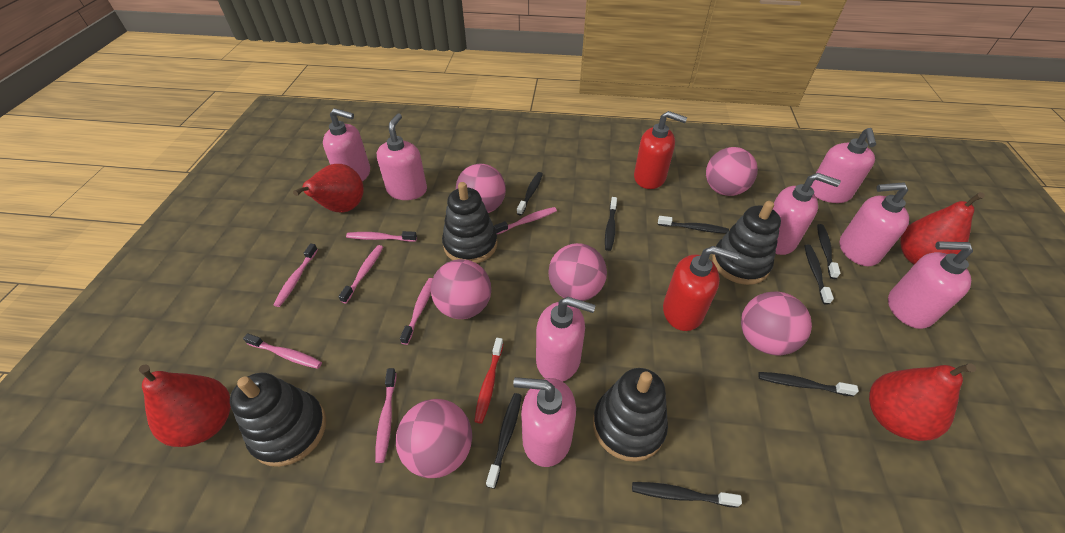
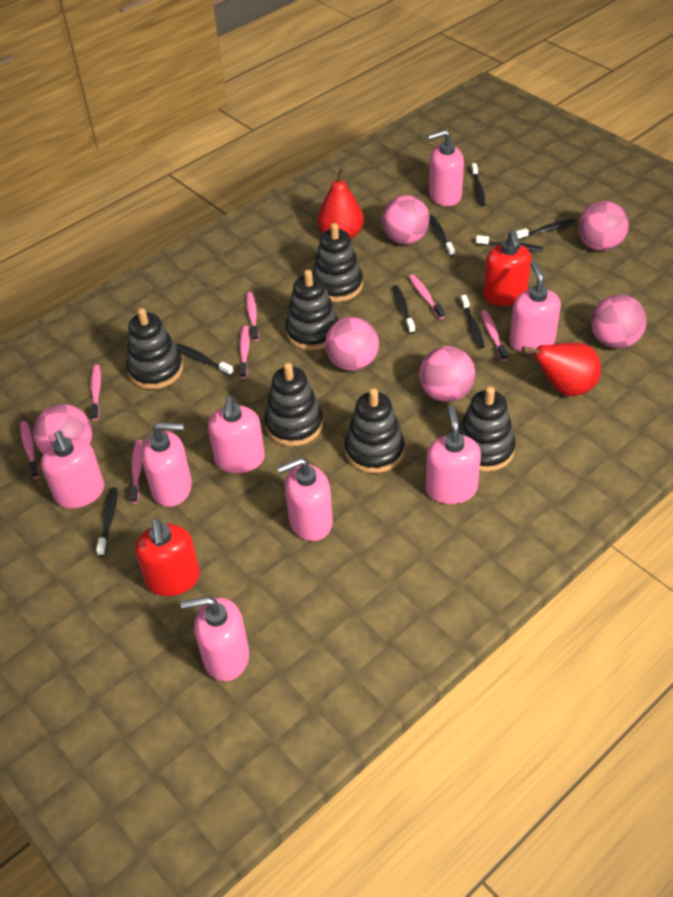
black stacking toy: 4 -> 6
red pear: 4 -> 2
red toothbrush: 1 -> 0

